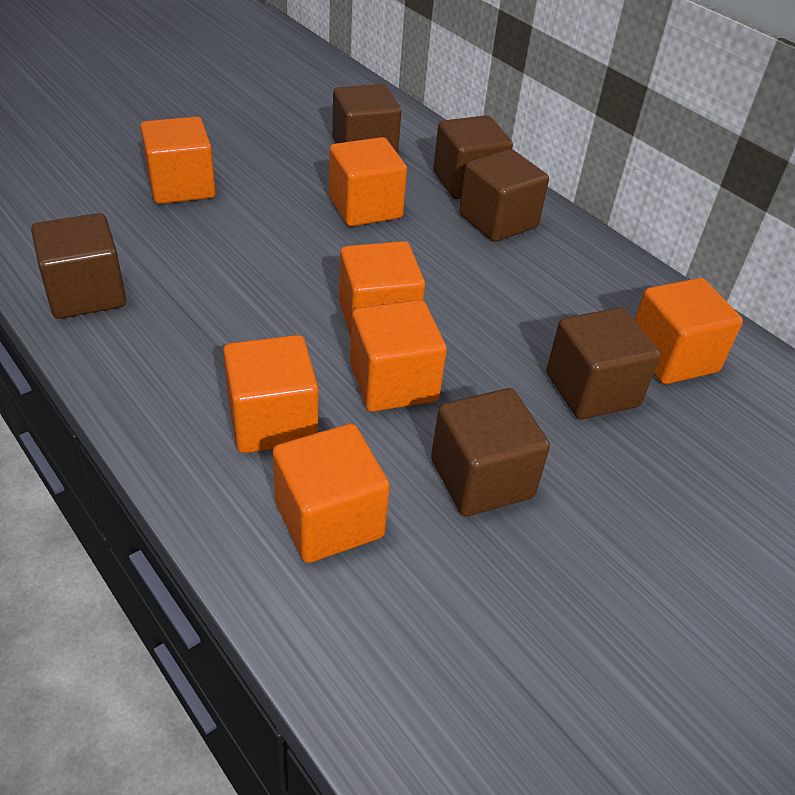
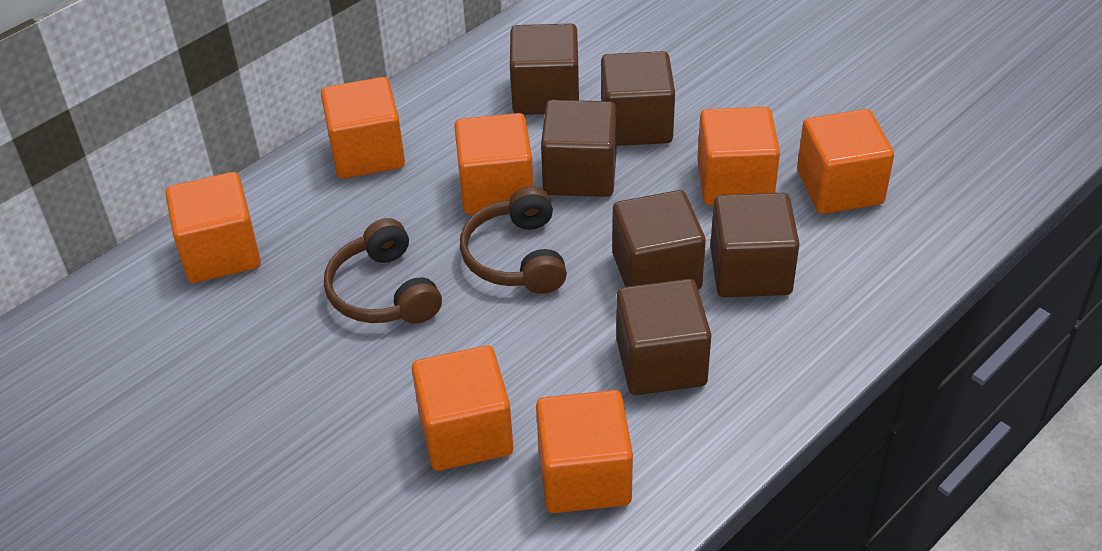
brown headphones: 0 -> 2

